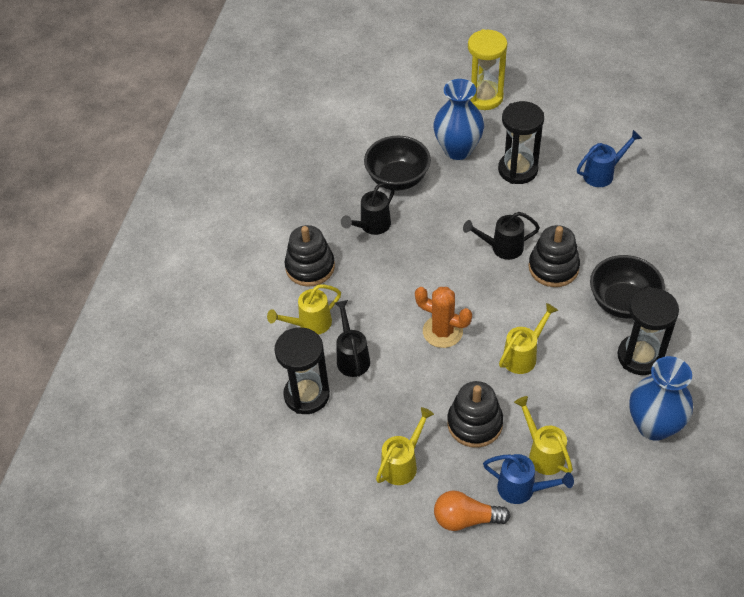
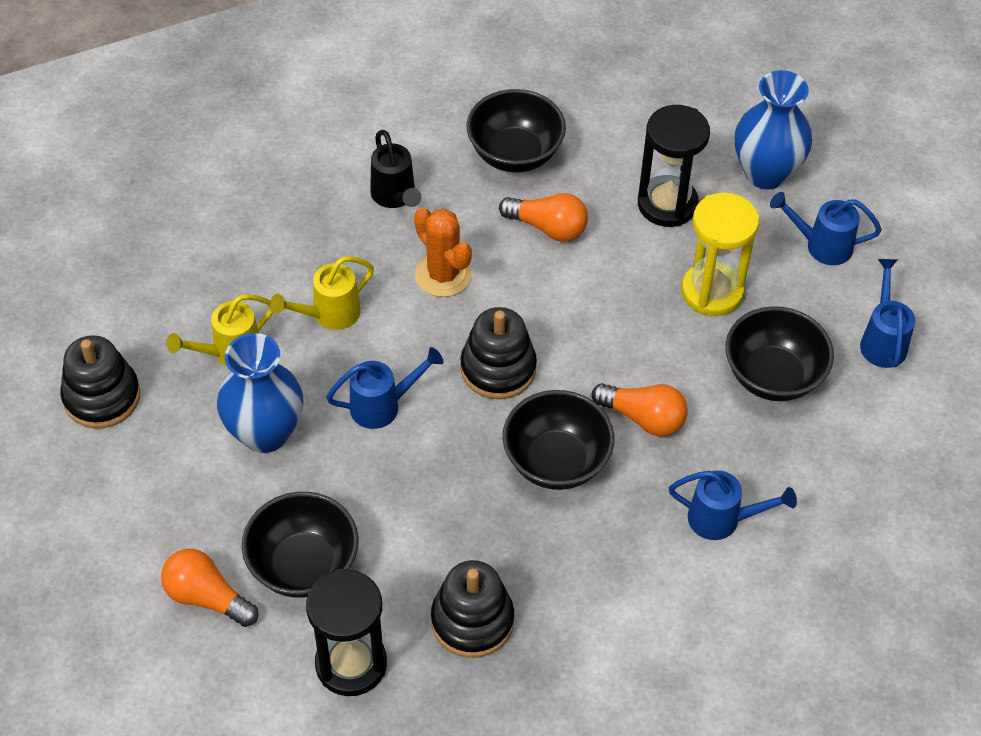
black bowl: 2 -> 4
black hourglass: 3 -> 2
black watering can: 3 -> 1
blue watering can: 2 -> 4
orange light bulb: 1 -> 3
yellow watering can: 4 -> 2

